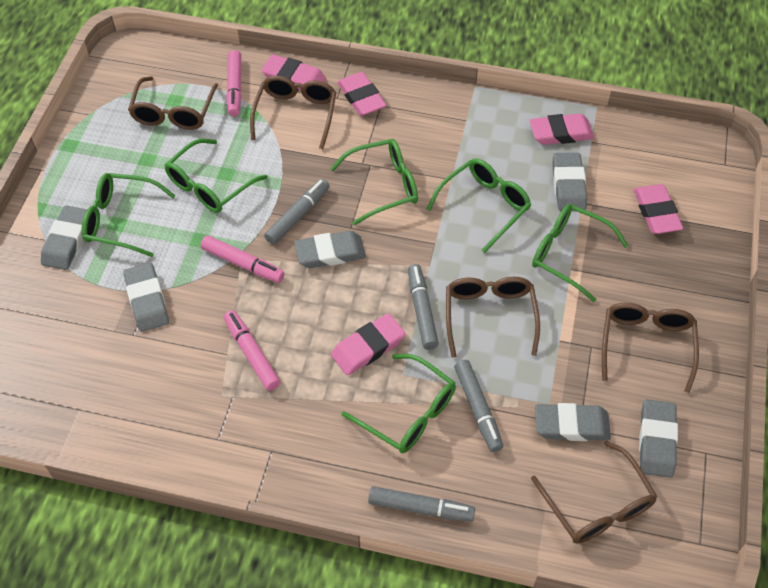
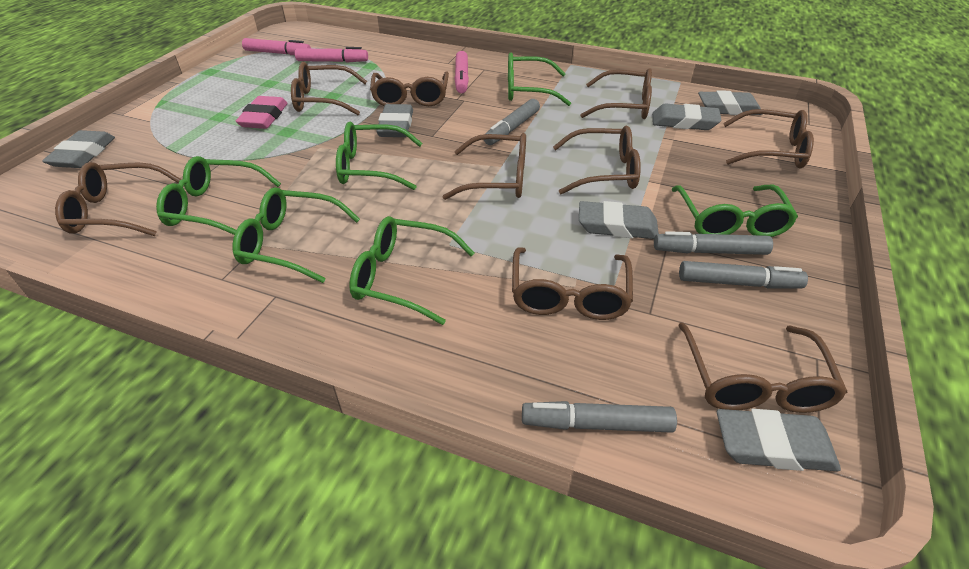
brown glasses: 5 -> 9
pink eraser: 5 -> 1

